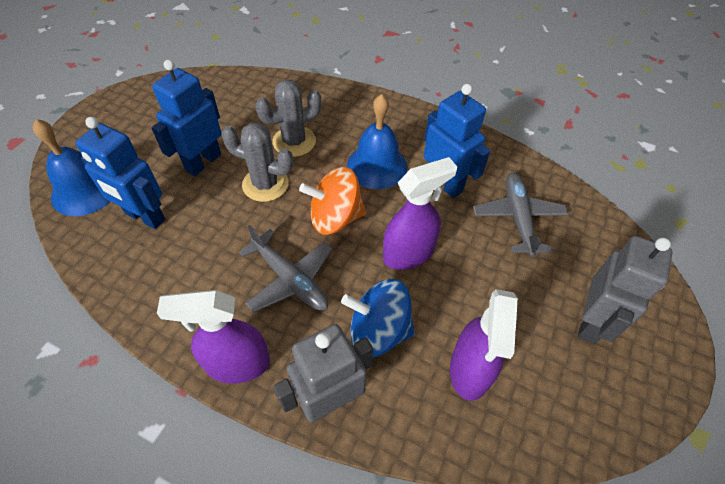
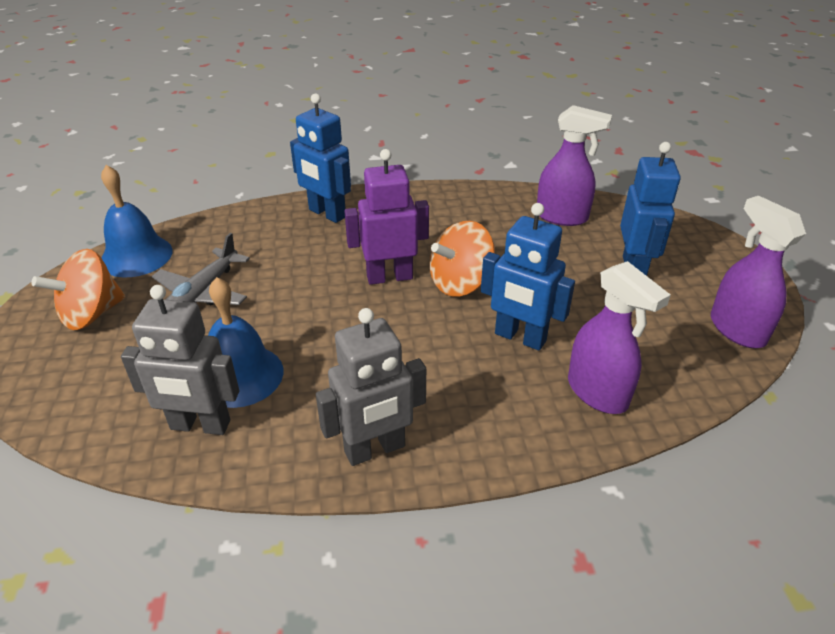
blue spinning top: 1 -> 0
grey cactus: 2 -> 0
grey plane: 2 -> 1
orange spinning top: 1 -> 2
purple robot: 0 -> 1

